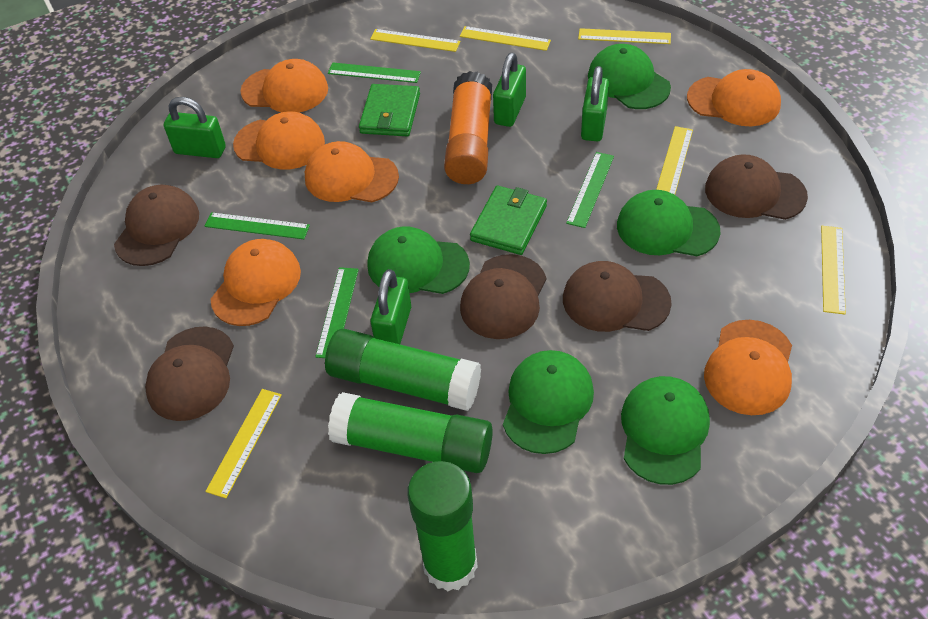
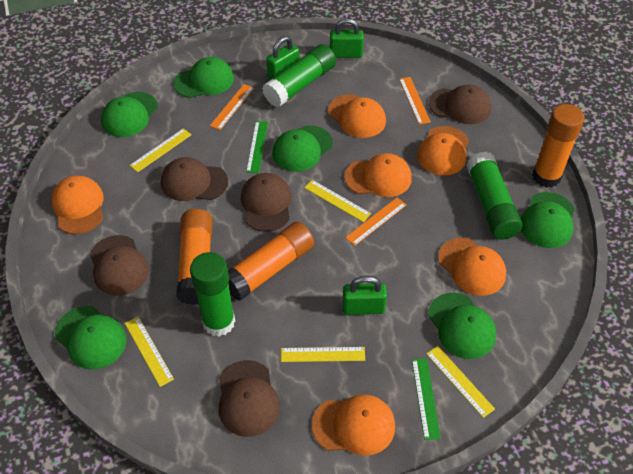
green cap: 5 -> 6
green padlock: 4 -> 3
green ruler: 4 -> 2
green wallet: 2 -> 0
orange glue stick: 1 -> 3
orange ruler: 0 -> 3
yellow ruler: 6 -> 5

